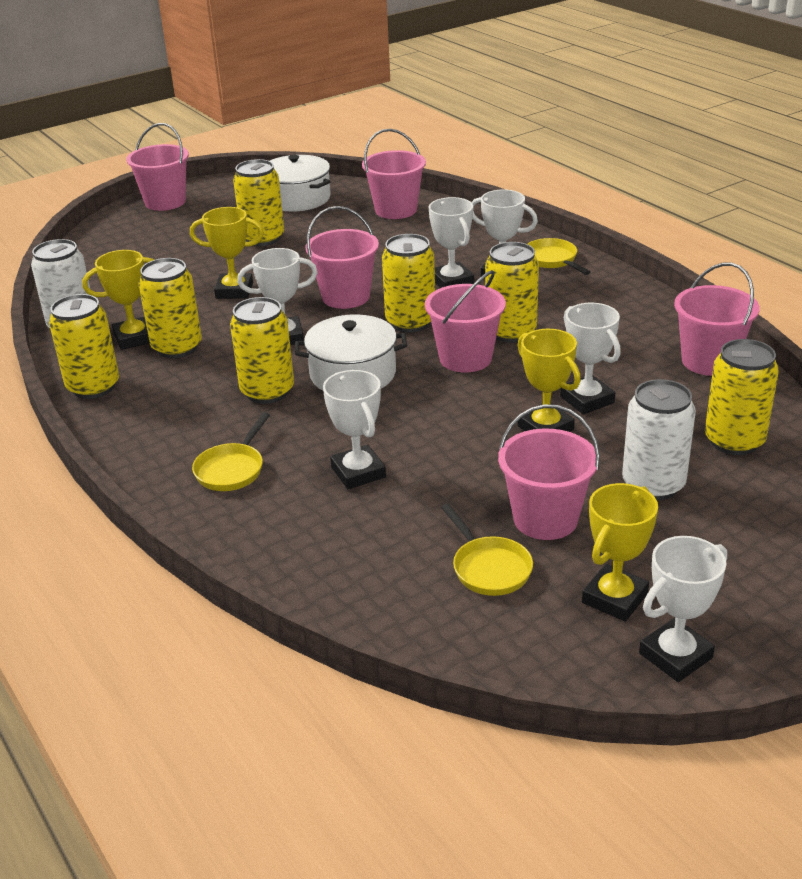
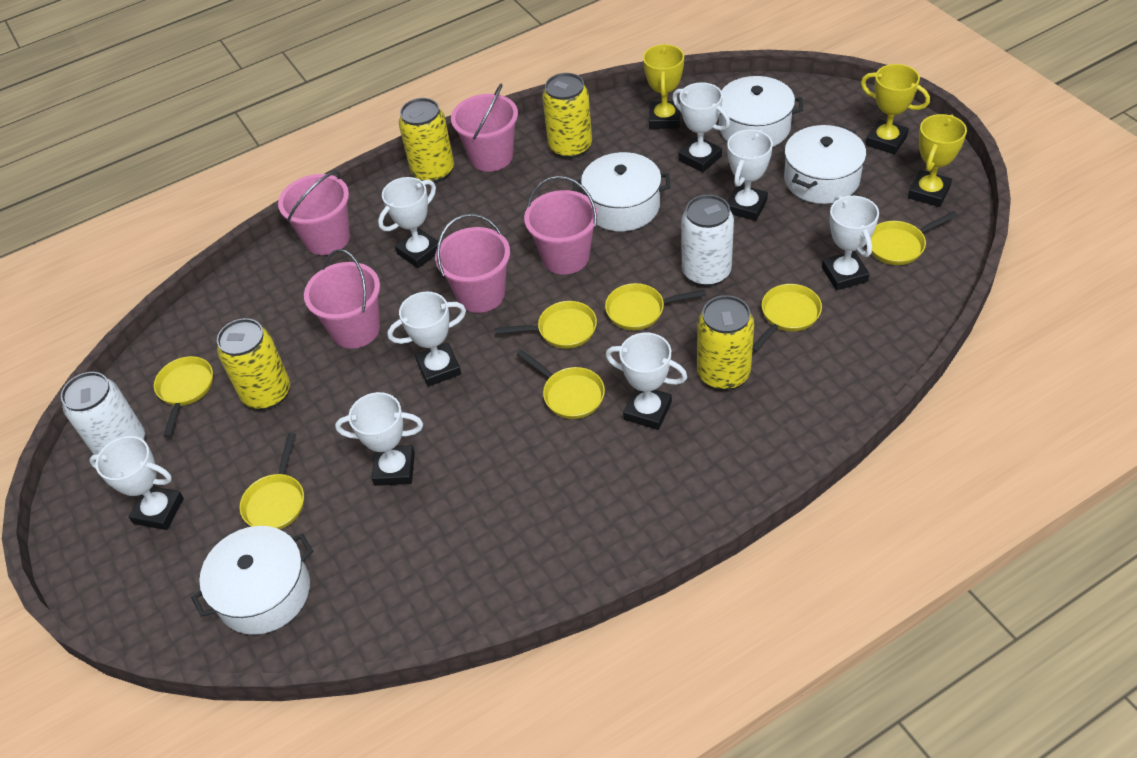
pink bucket: 6 -> 5
white pot: 2 -> 4
white trophy: 6 -> 8
yellow can: 7 -> 4
yellow pan: 3 -> 7
yellow trophy: 4 -> 3

